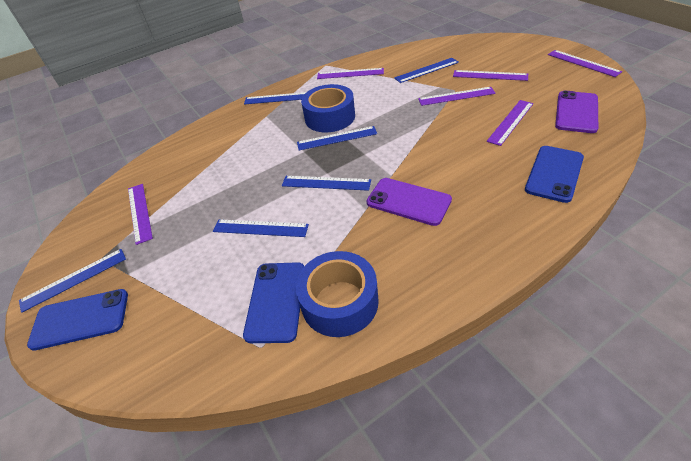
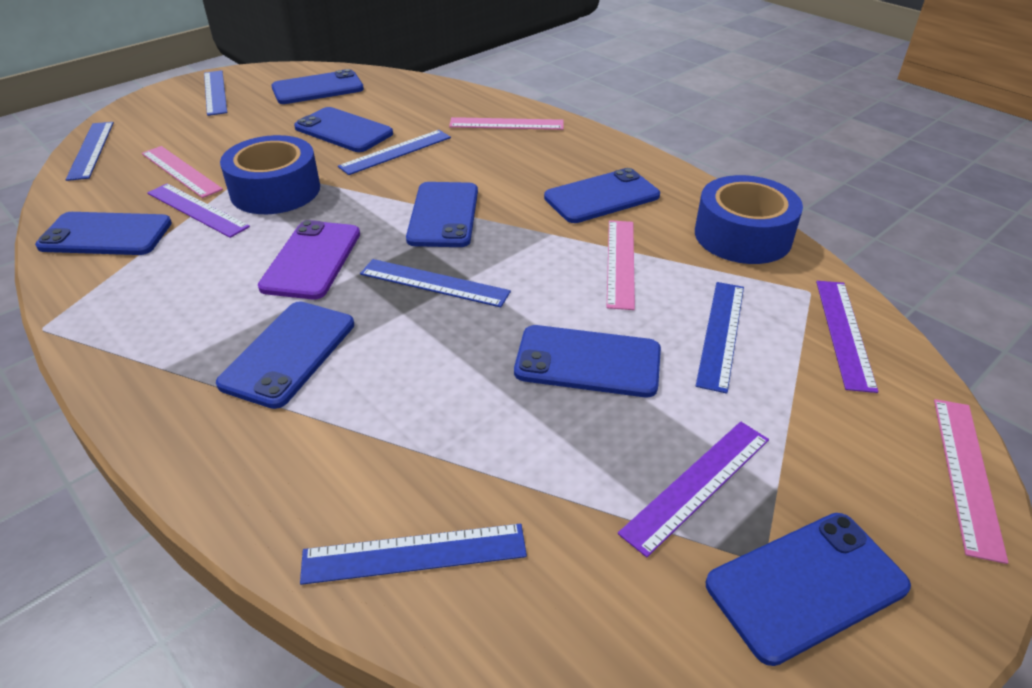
blue phone: 3 -> 8
pink ruler: 0 -> 4
purple phone: 2 -> 1
purple ruler: 6 -> 3

